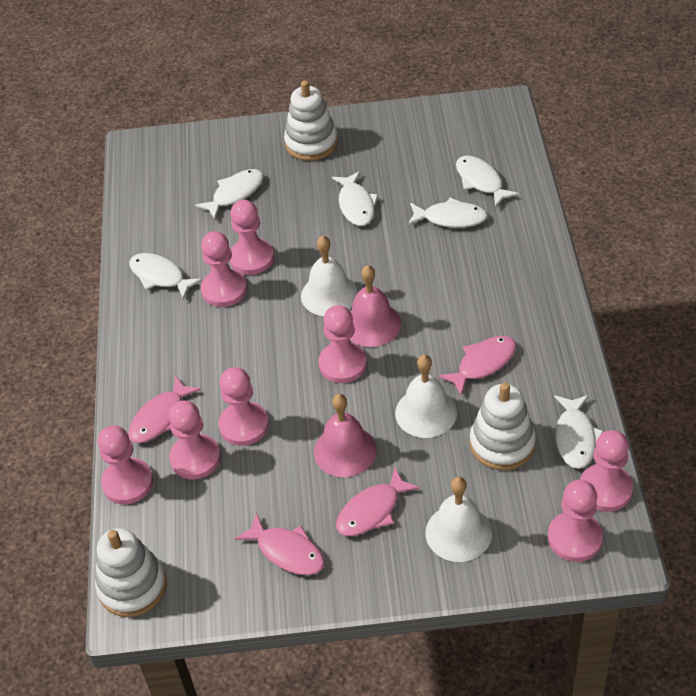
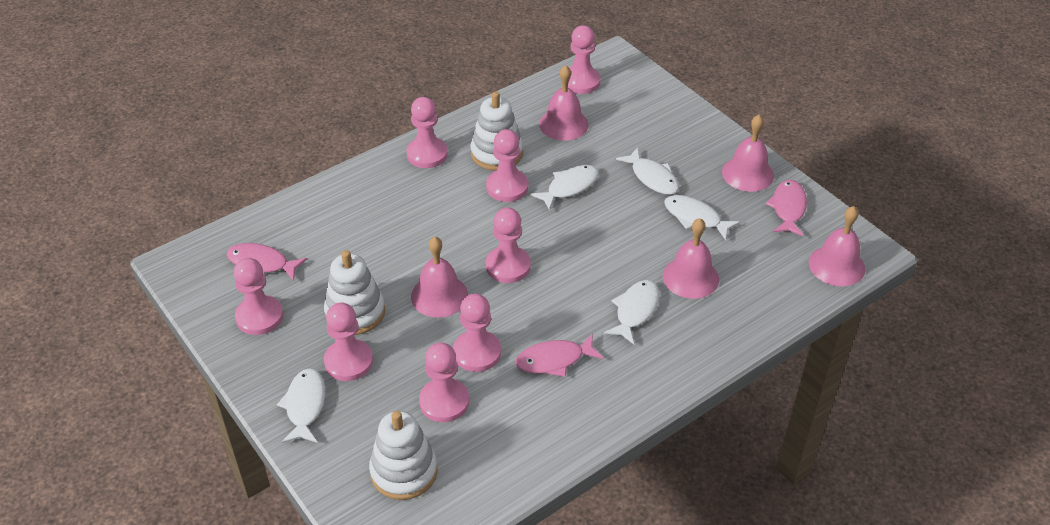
pink bell: 2 -> 5
pink fish: 4 -> 3
white bell: 3 -> 0
white fish: 6 -> 5

